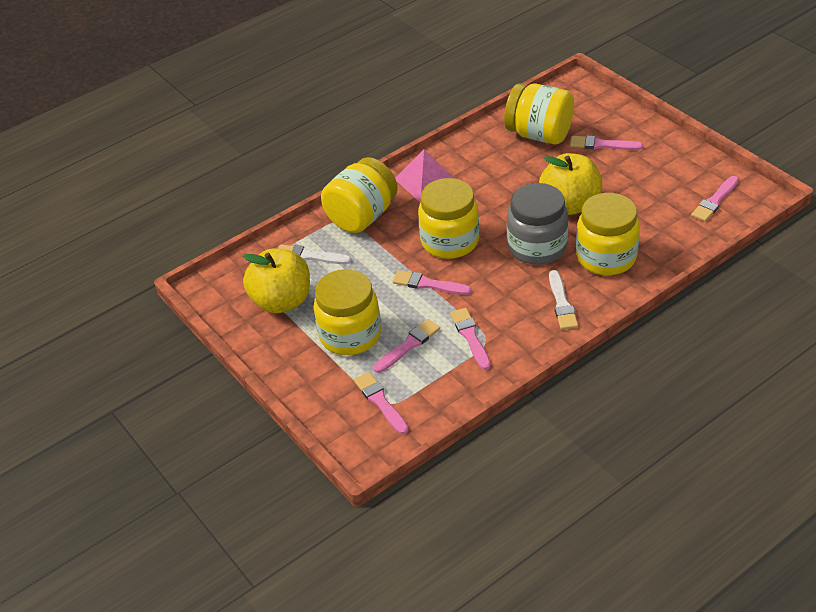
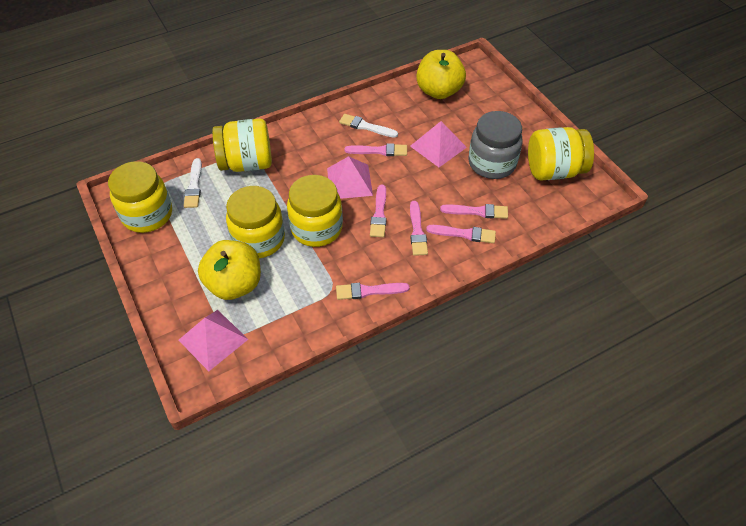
pink pyramid: 1 -> 3

